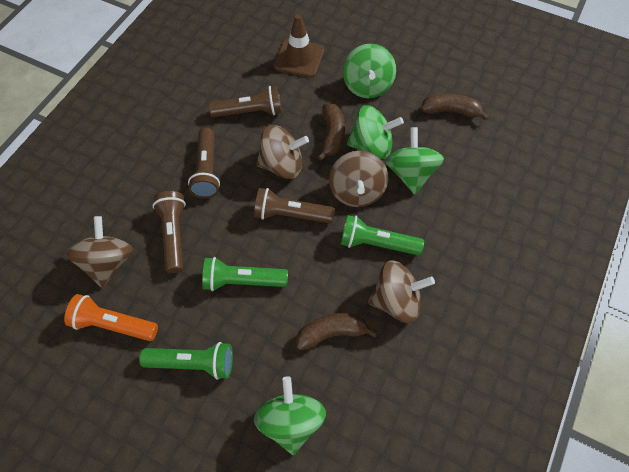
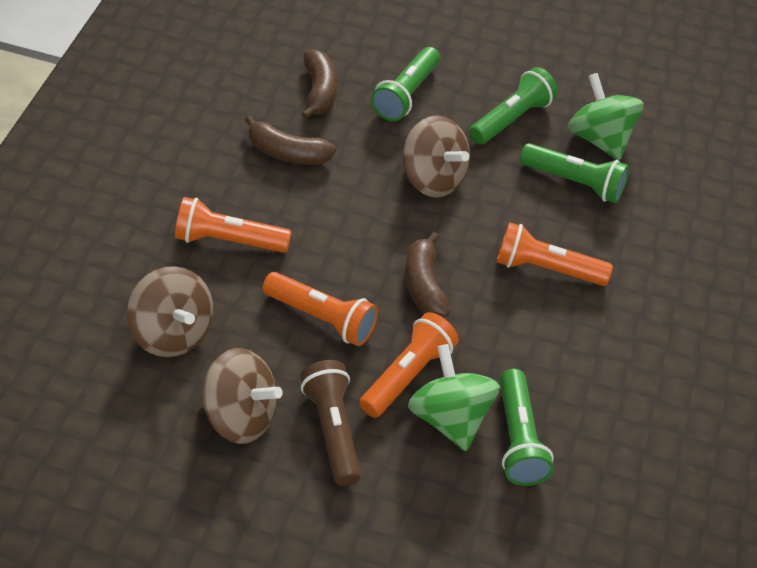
brown flashlight: 4 -> 1
brown spinning top: 4 -> 3
brown traffic cone: 1 -> 0
green flashlight: 3 -> 4
green spinning top: 4 -> 2
orange flashlight: 1 -> 4

